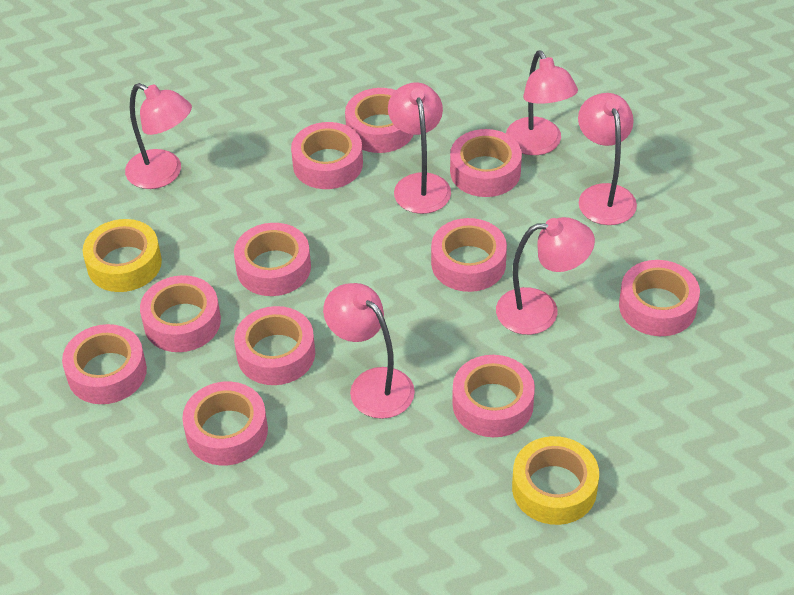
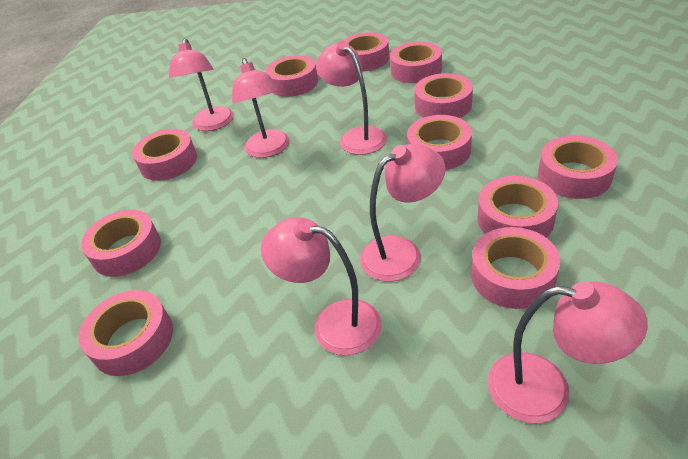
yellow tape: 2 -> 0

